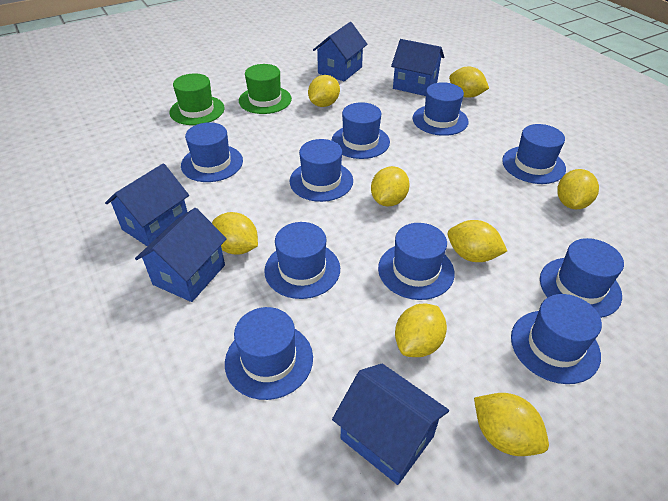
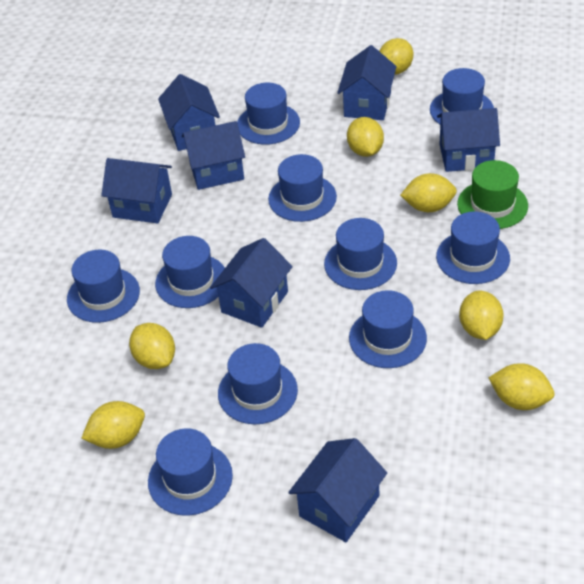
blue house: 5 -> 7
green hat: 2 -> 1
yellow lemon: 8 -> 7

